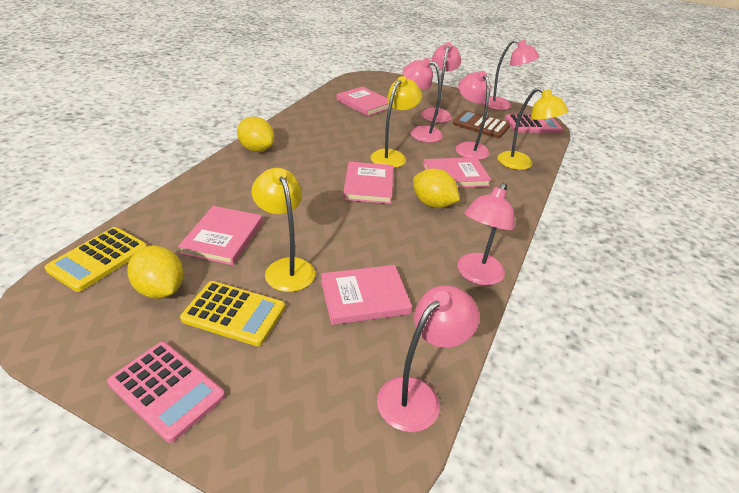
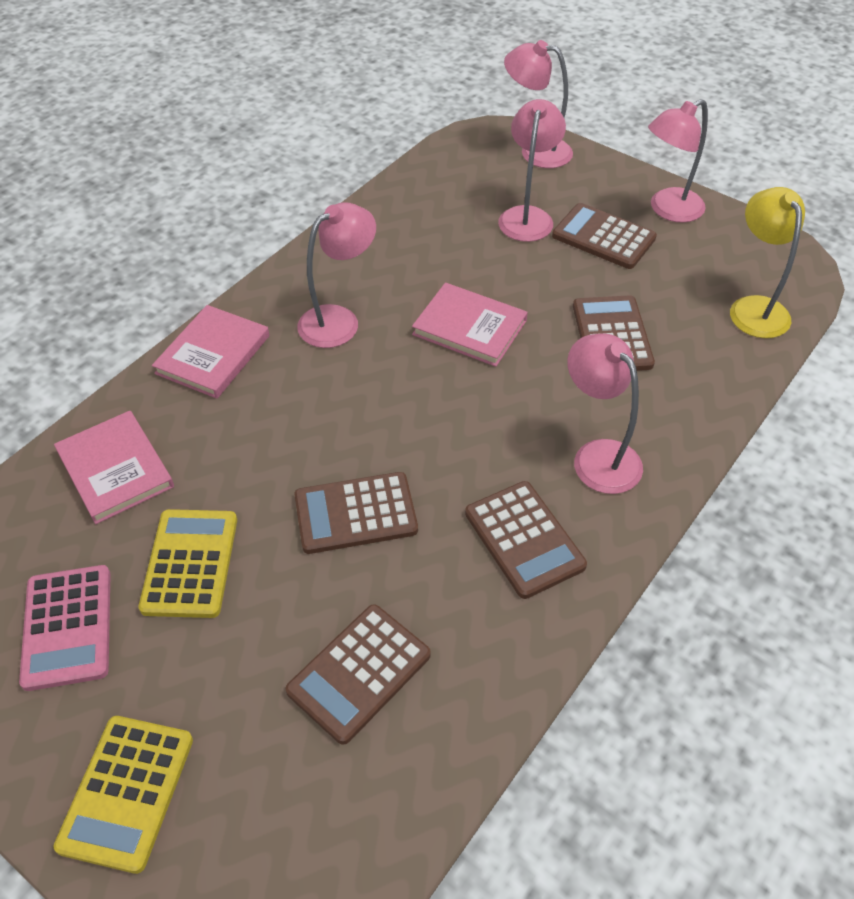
brown calculator: 1 -> 5
pink book: 5 -> 3
pink calculator: 2 -> 1
pink lamp: 6 -> 5
yellow lamp: 3 -> 1
yellow lemon: 3 -> 0

